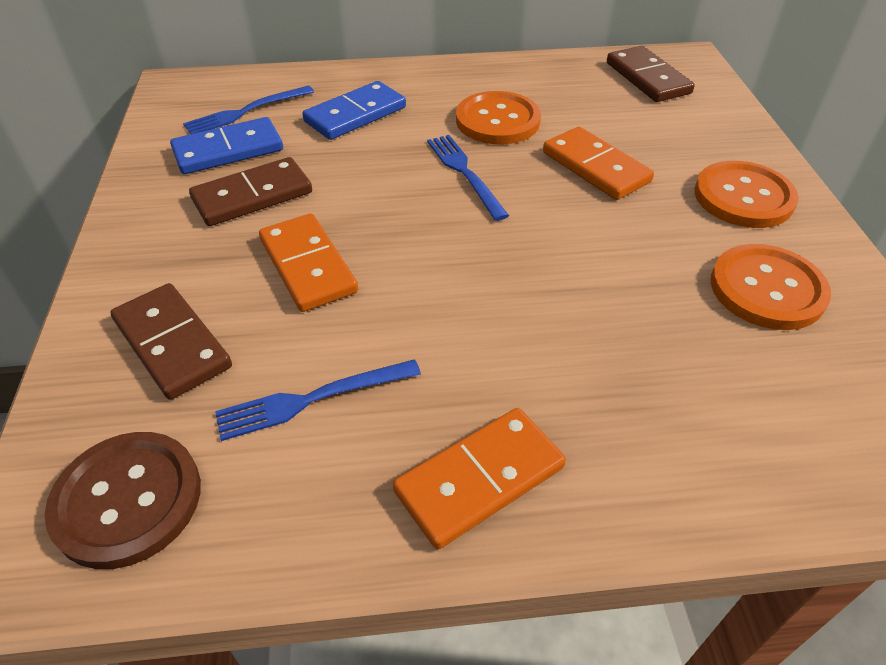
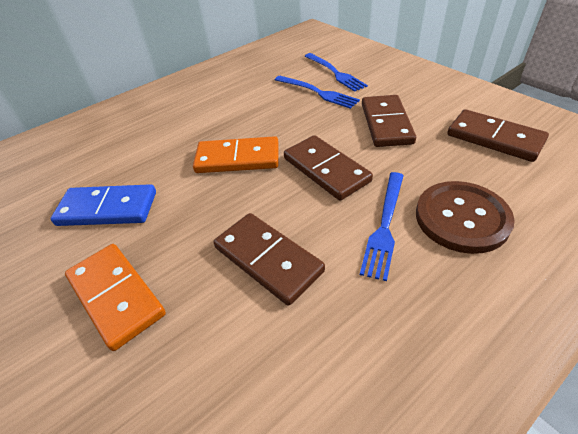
blue domino: 2 -> 1
brown domino: 3 -> 4
orange button: 3 -> 0
orange domino: 3 -> 2

